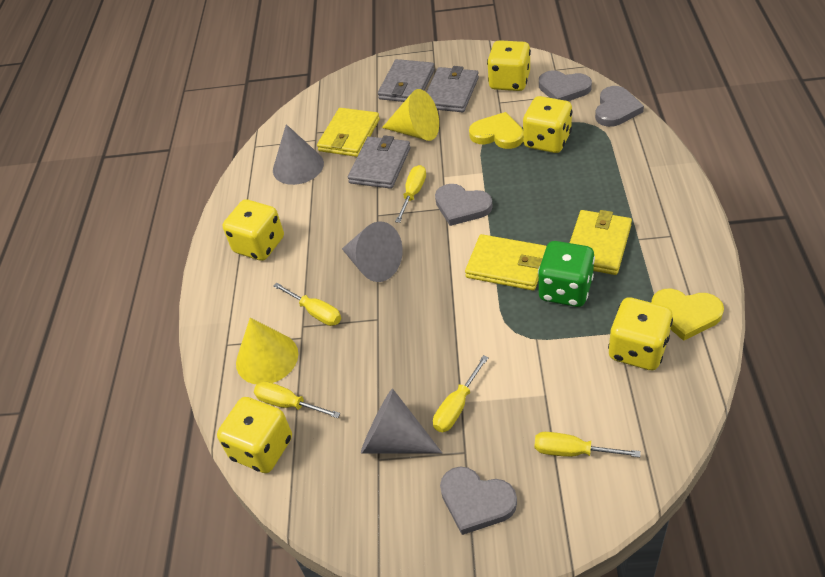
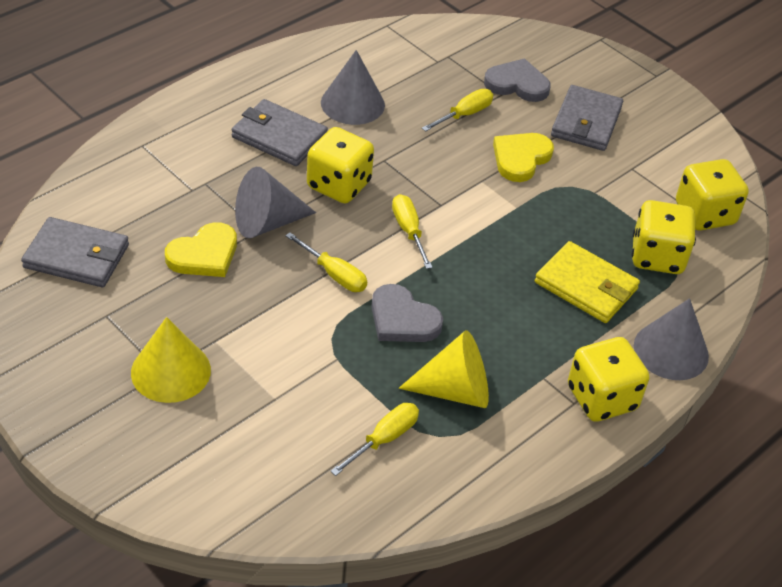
green dice: 1 -> 0
grey heart: 4 -> 2
yellow dice: 5 -> 4
yellow screwdriver: 5 -> 4
yellow wallet: 3 -> 1

